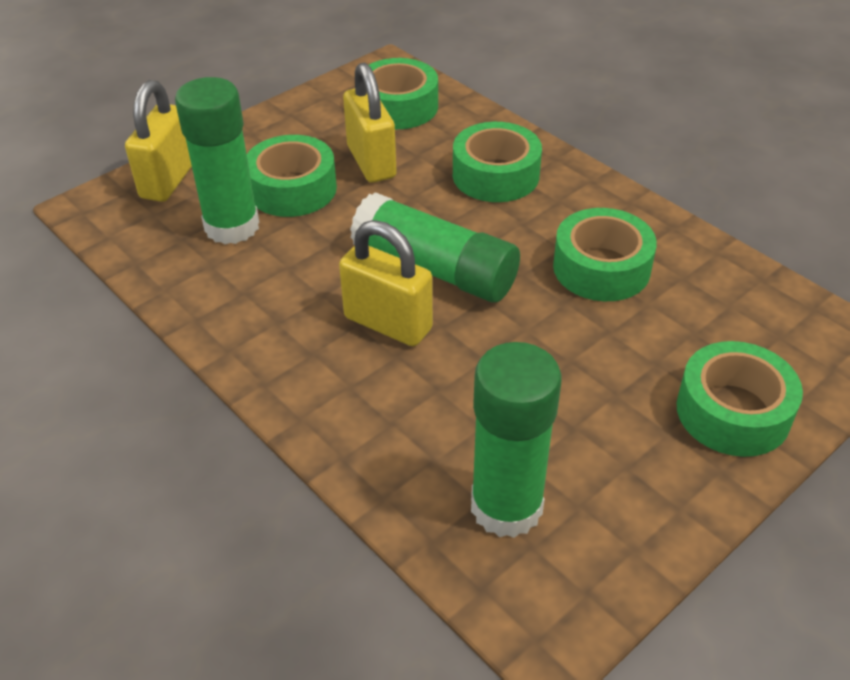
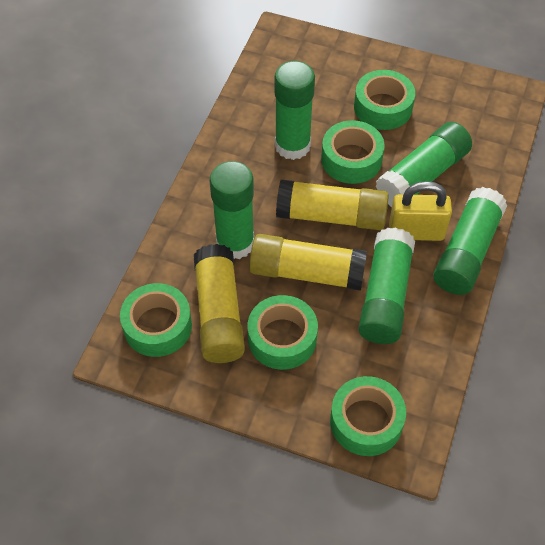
green glue stick: 3 -> 5
yellow glue stick: 0 -> 3
yellow padlock: 3 -> 1

